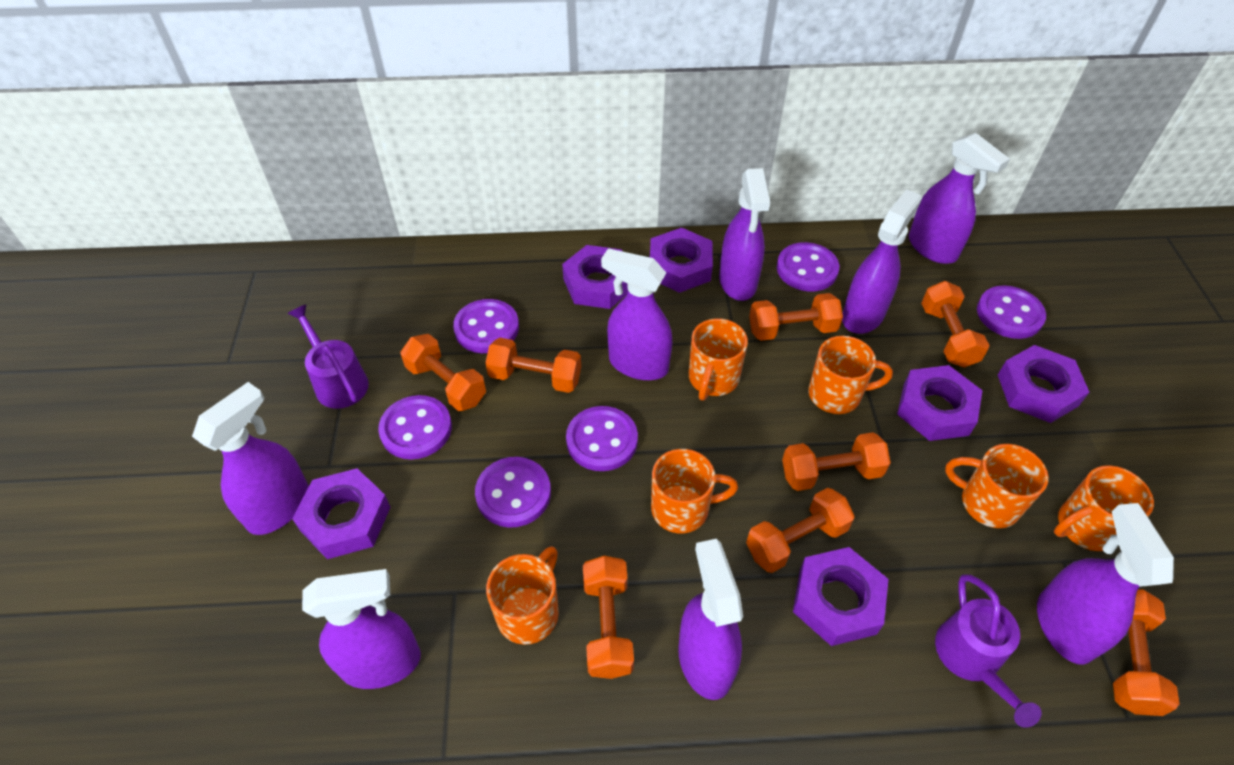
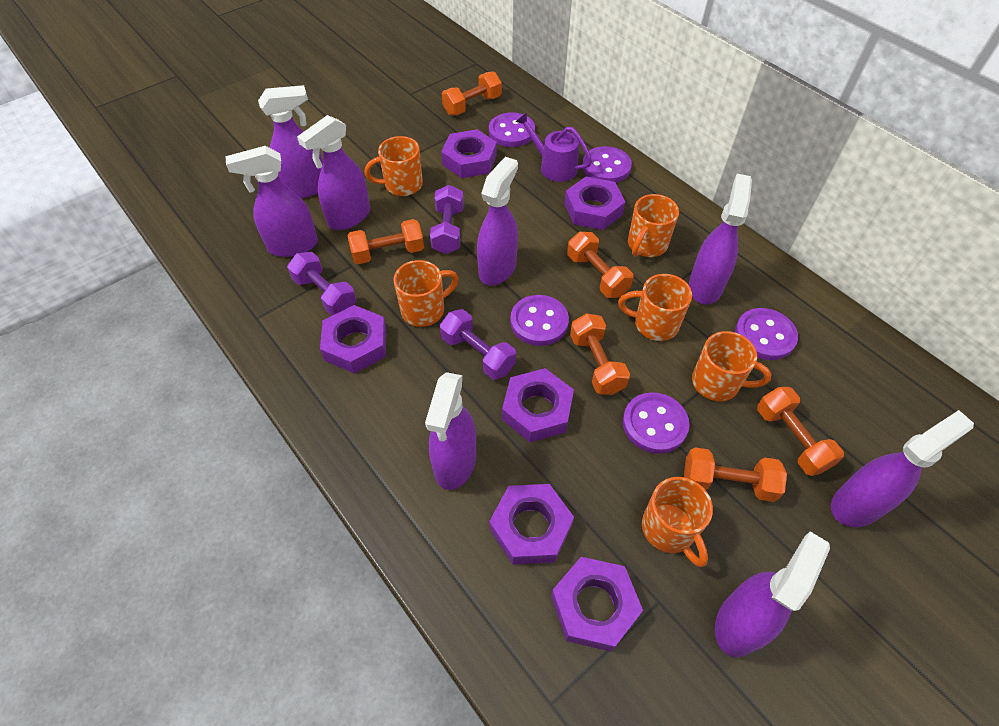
orange dumbbell: 8 -> 6
purple button: 6 -> 5
purple dumbbell: 0 -> 3
purple watering can: 2 -> 1

